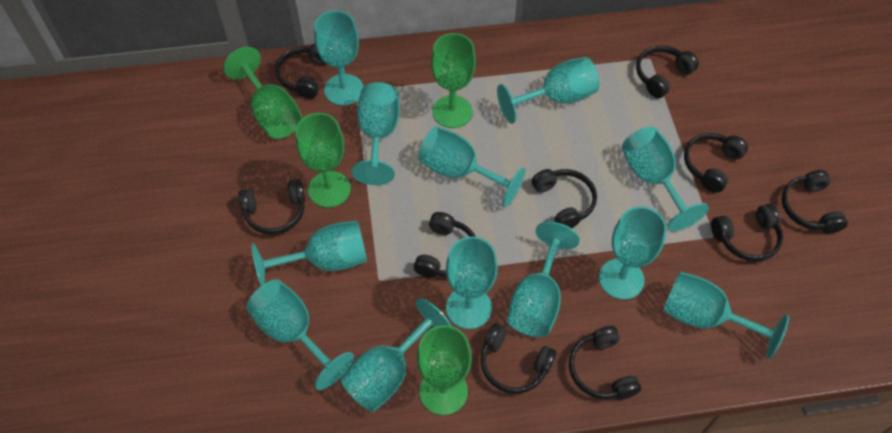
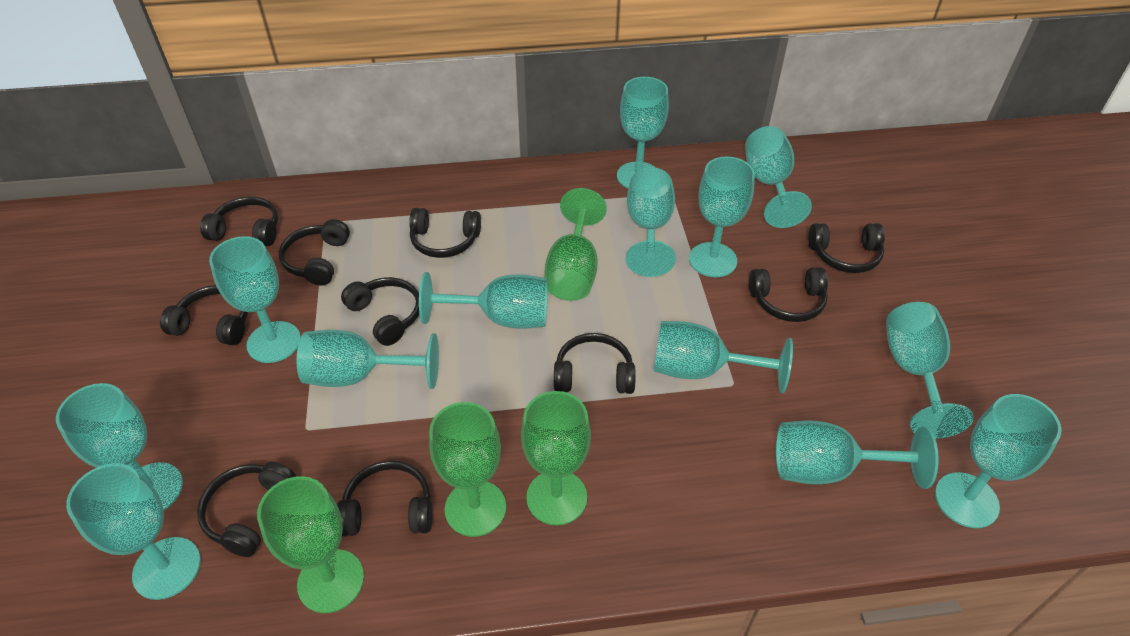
turquoise goblet: 12 -> 13

